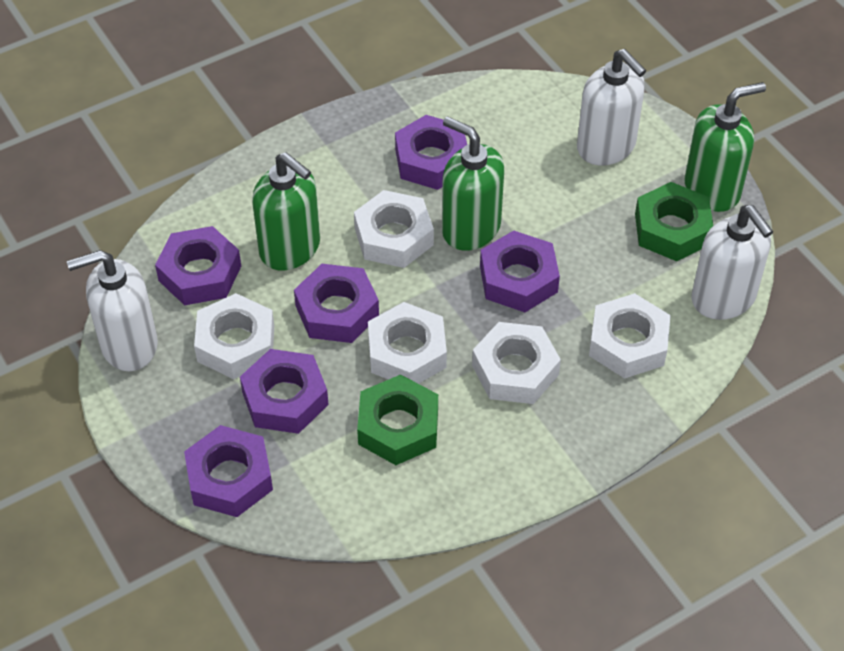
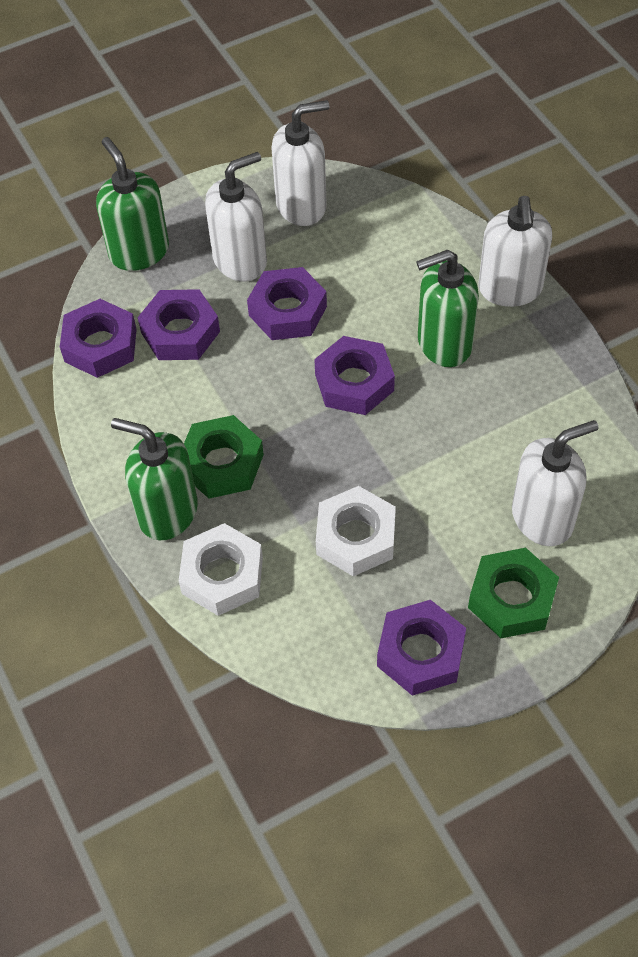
purple nut: 6 -> 5
white nut: 5 -> 2
white soap dispenser: 3 -> 4

